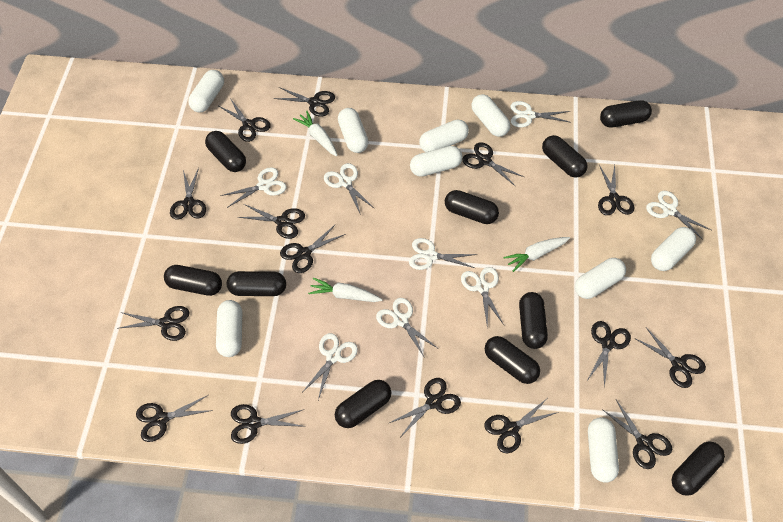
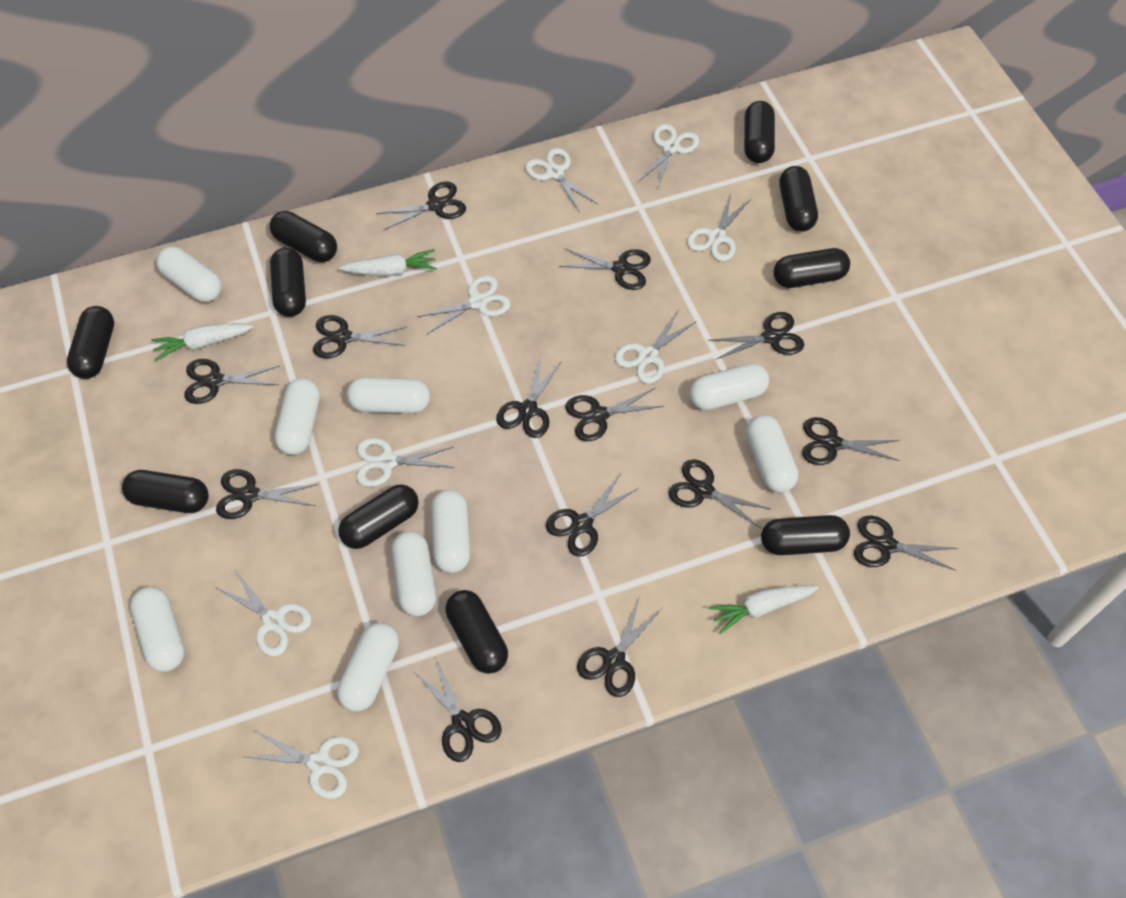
black scissors: 15 -> 14

